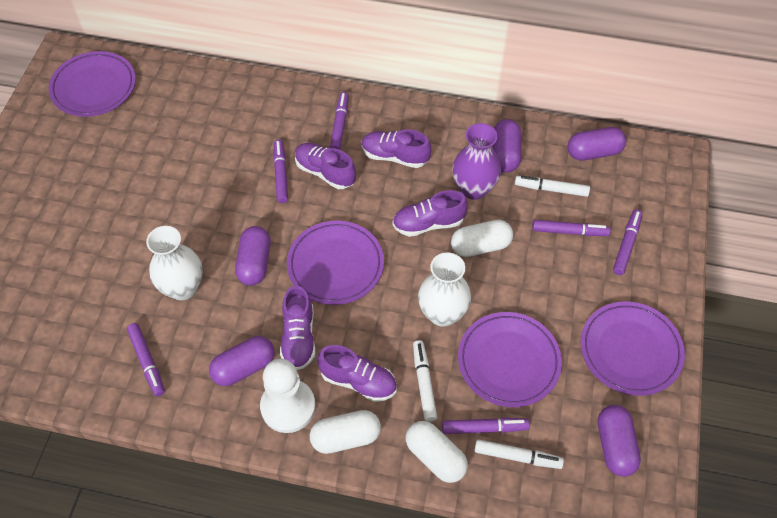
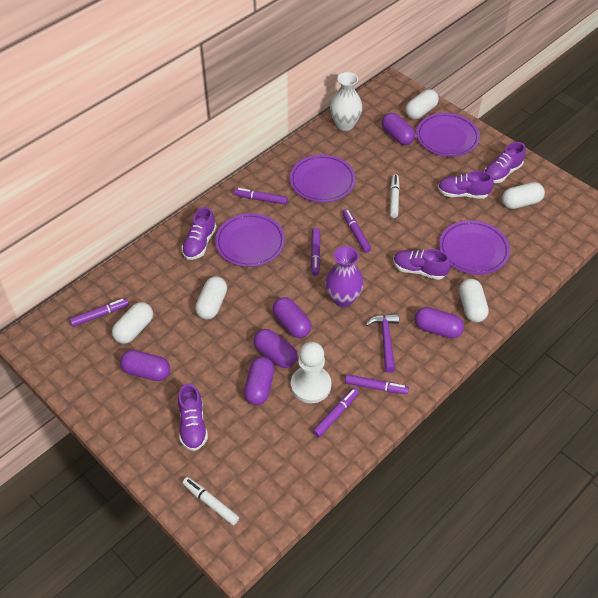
purple capsule: 5 -> 6
purple hammer: 0 -> 1
white capsule: 3 -> 5
white marker: 3 -> 2
white vase: 2 -> 1

